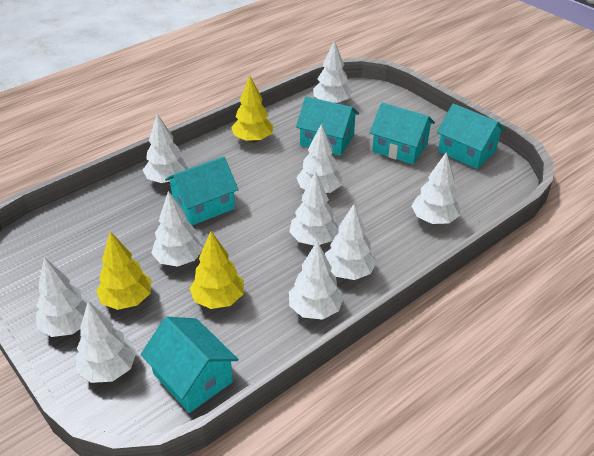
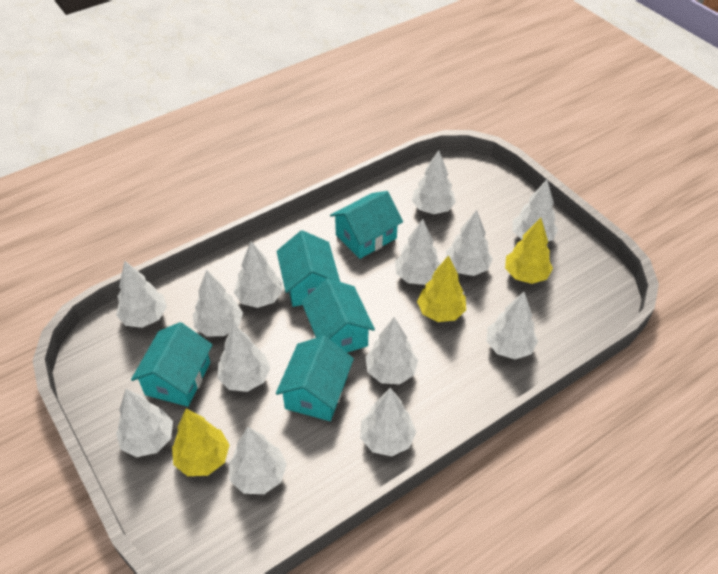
white tree: 10 -> 13

